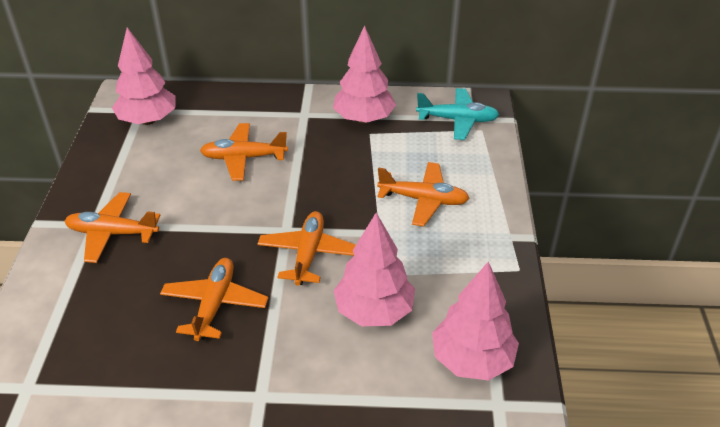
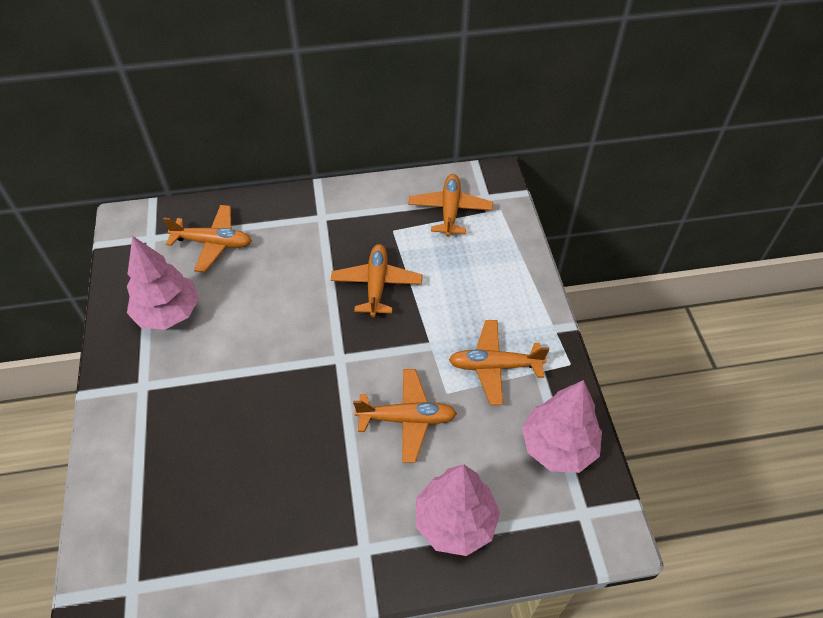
pink tree: 4 -> 3
turquoise plane: 1 -> 0

